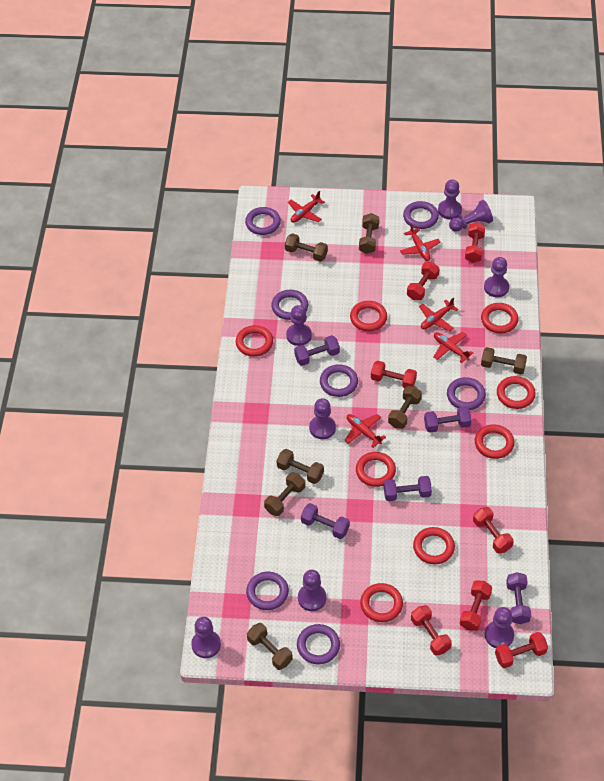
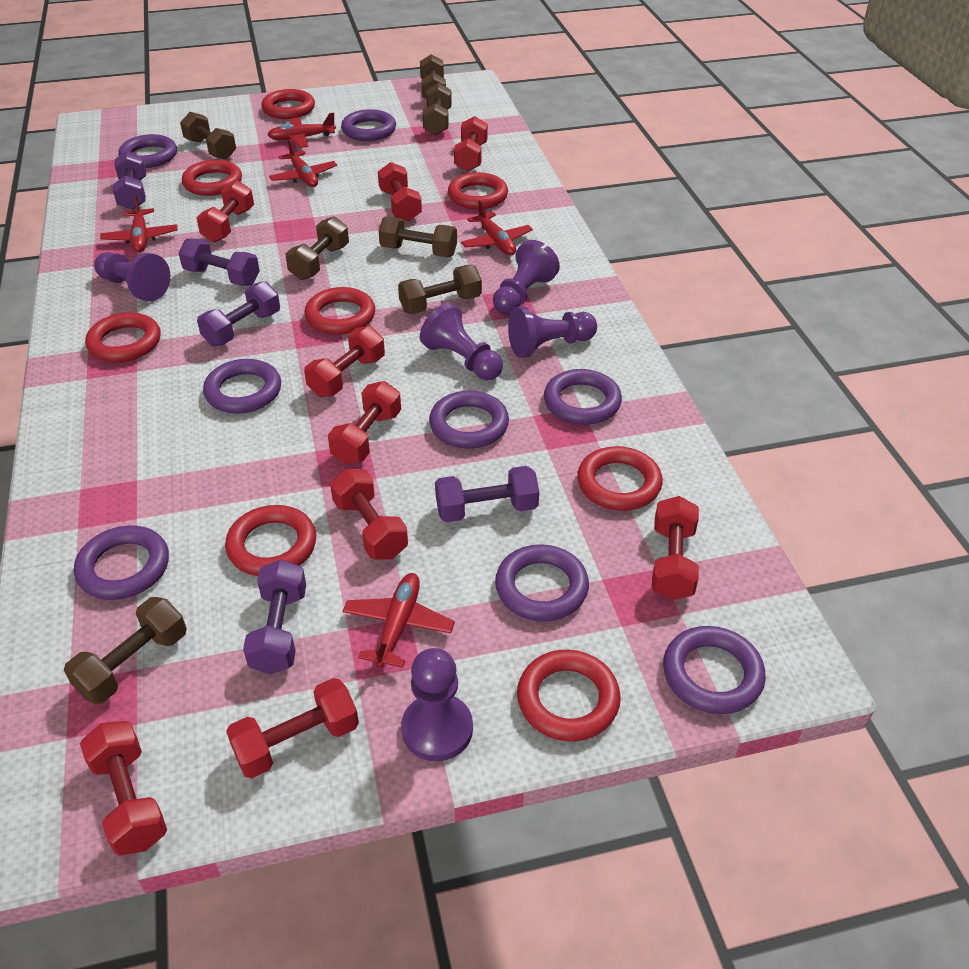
purple pawn: 8 -> 5
purple ring: 7 -> 8
red dumbbell: 7 -> 9

